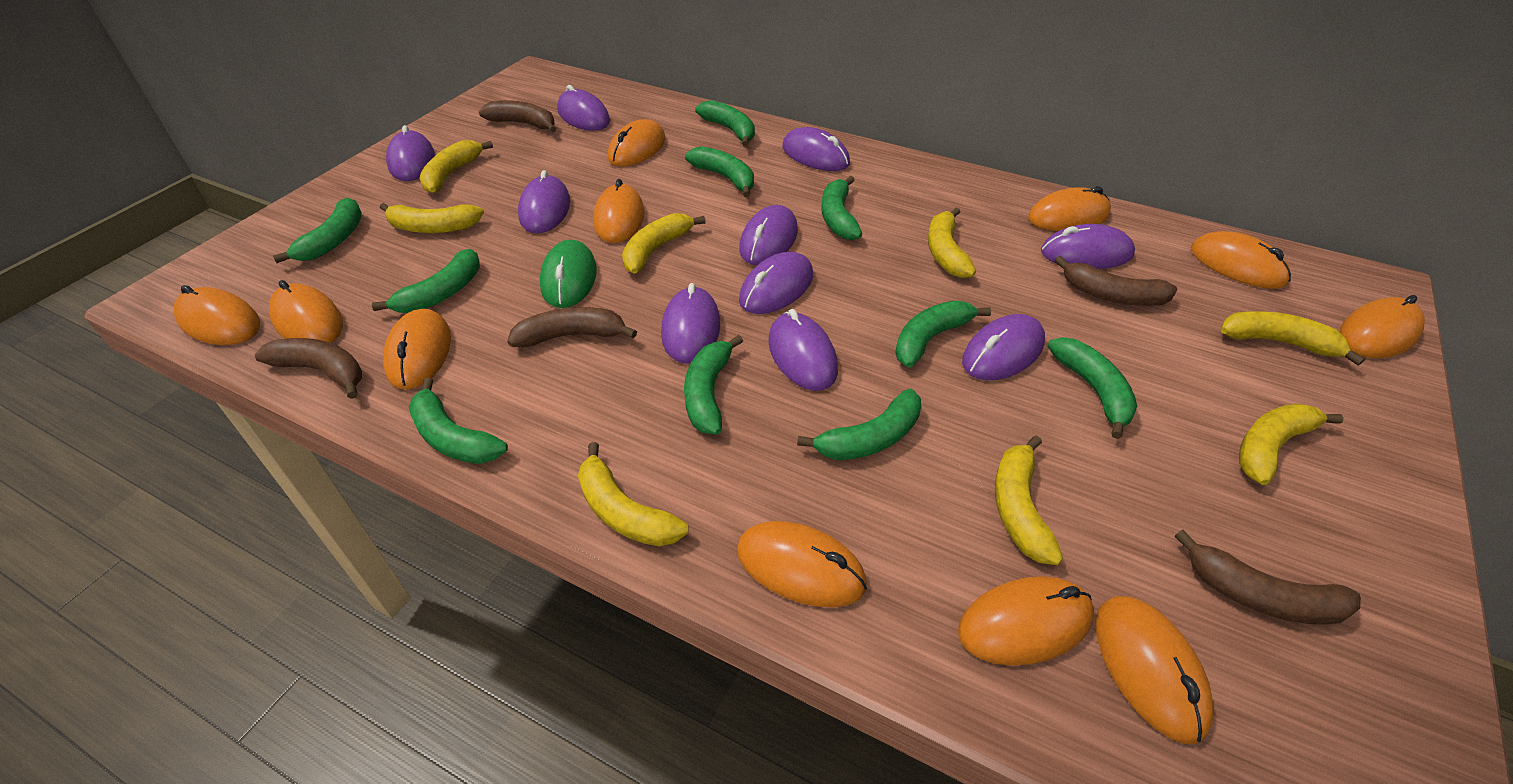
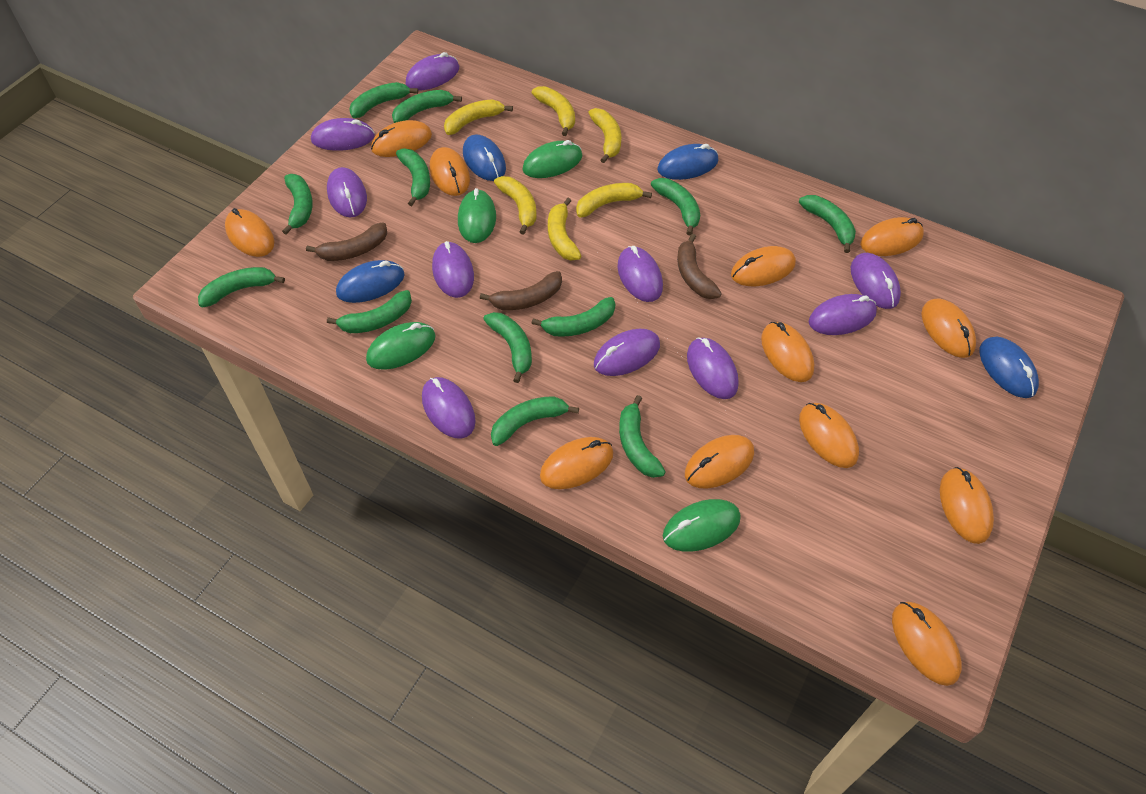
blue mouse: 0 -> 4
brown banana: 5 -> 3
green banana: 10 -> 12
green mouse: 1 -> 4
orange mouse: 11 -> 12
yellow banana: 8 -> 6

